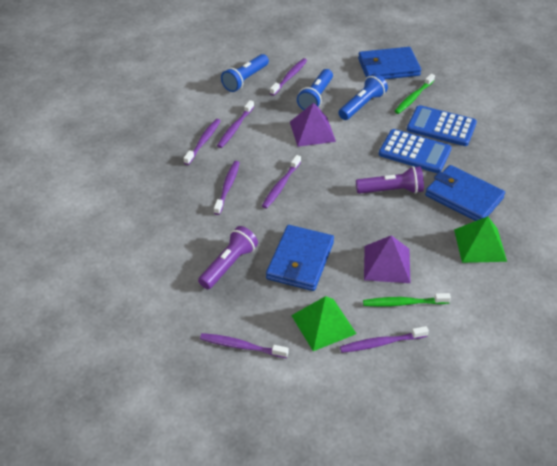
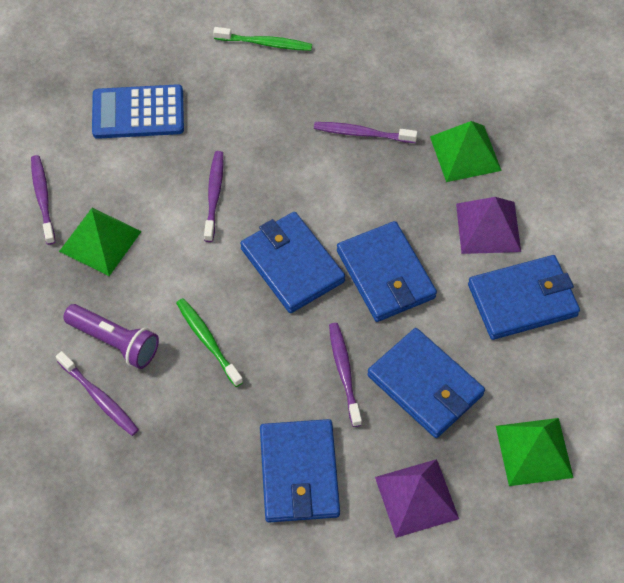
blue calculator: 2 -> 1
blue flashlight: 3 -> 0
blue wallet: 3 -> 5
green pyramid: 2 -> 3
purple flashlight: 2 -> 1
purple toothbrush: 7 -> 5

